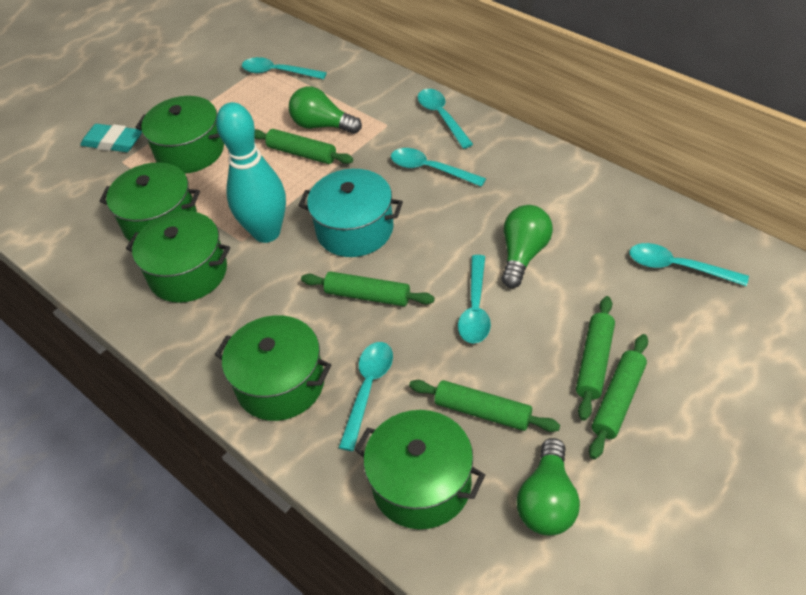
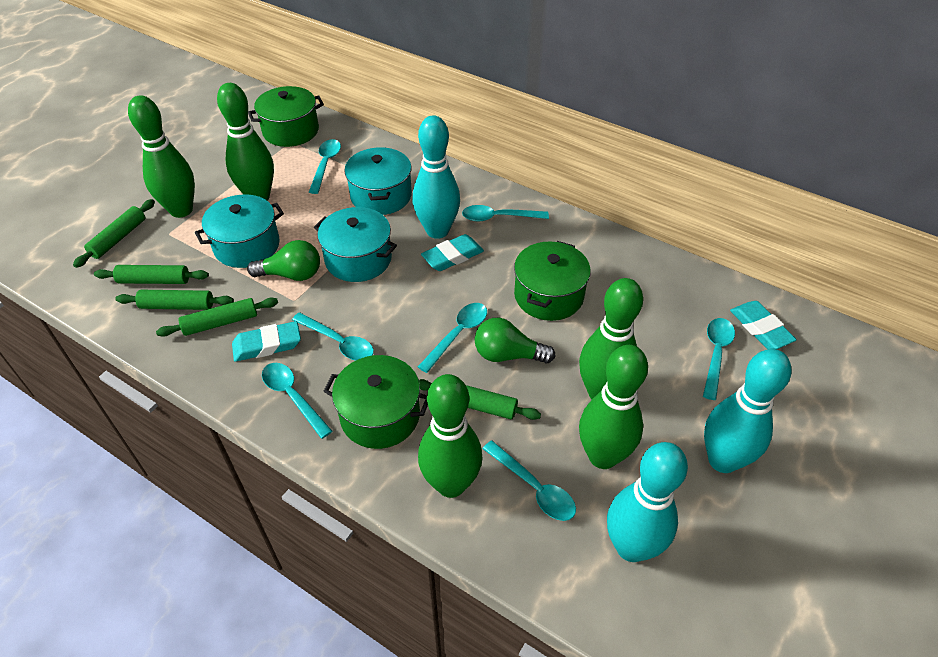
green bowling pin: 0 -> 5
green light bulb: 3 -> 2
green pot: 5 -> 3
turquoise bowling pin: 1 -> 3
turquoise eraser: 1 -> 3
turquoise pot: 1 -> 3
turquoise spoon: 6 -> 7

